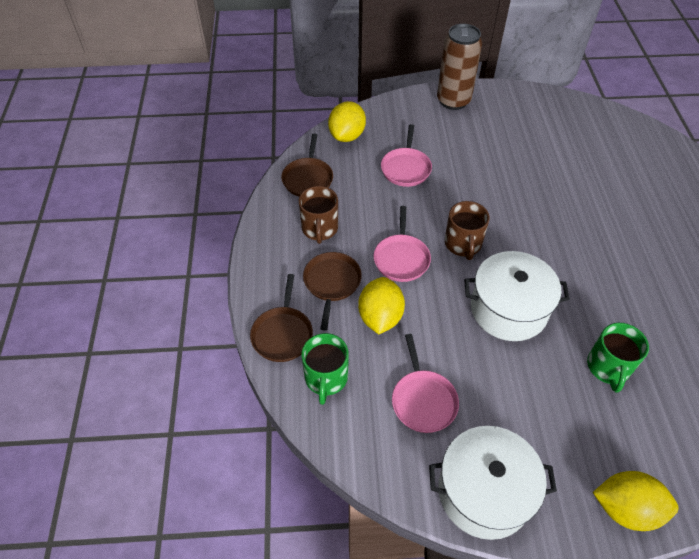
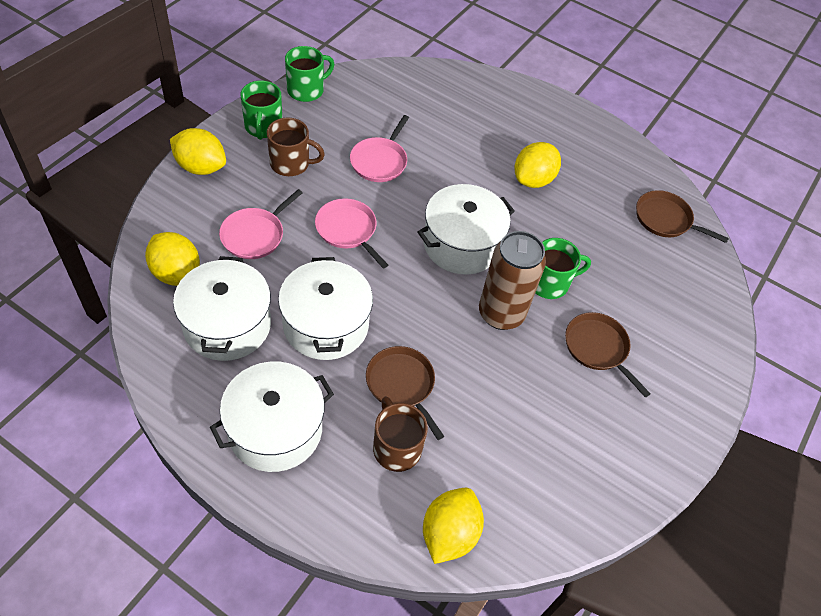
green mug: 2 -> 3
white pot: 2 -> 4
yellow lemon: 3 -> 4

